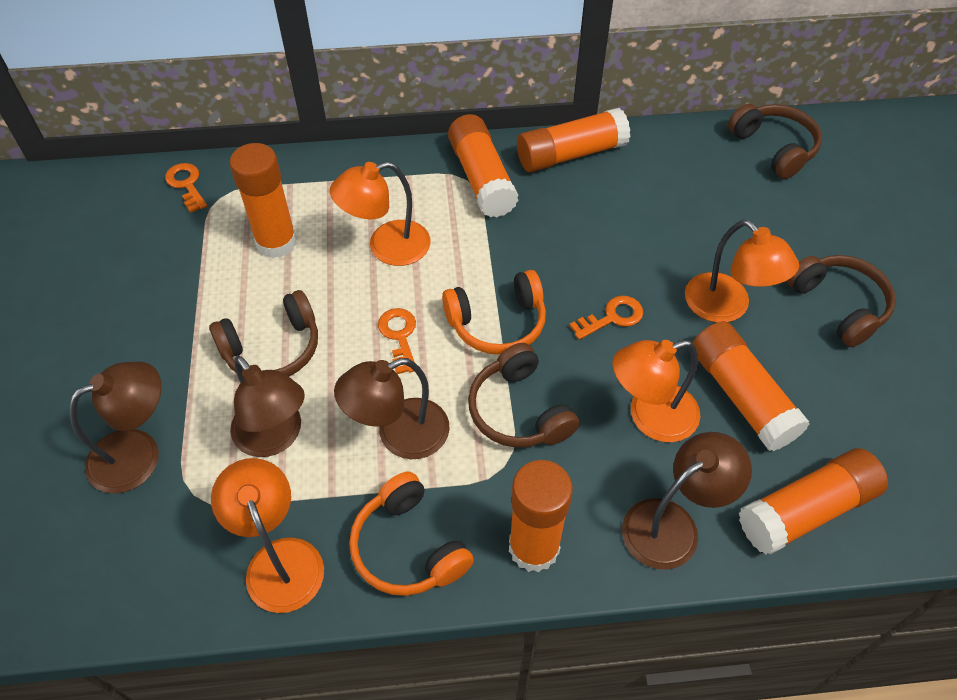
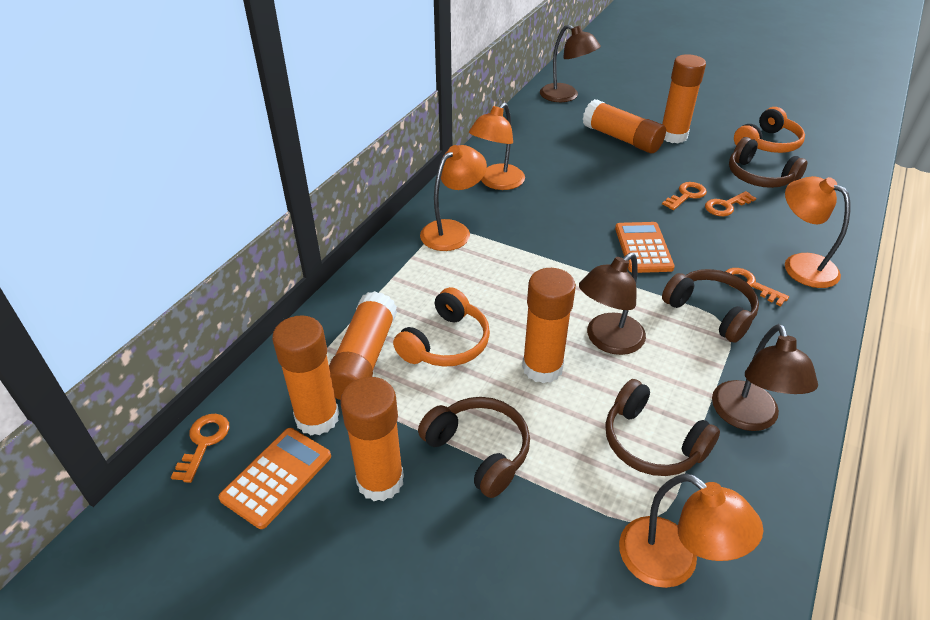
brown lamp: 4 -> 3
orange calculator: 0 -> 2
orange key: 3 -> 4

